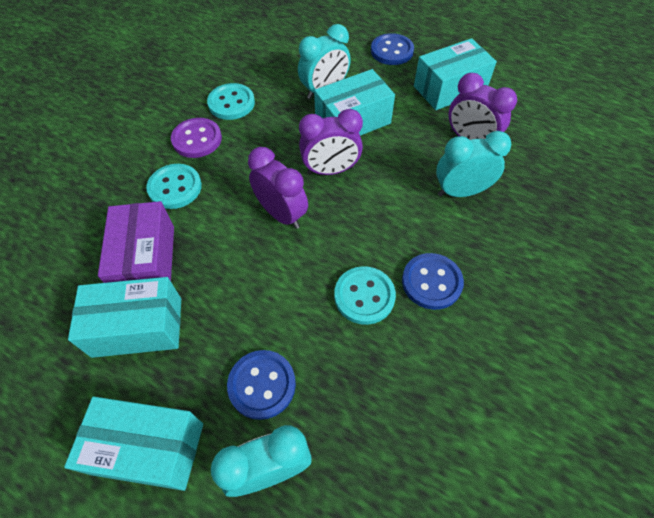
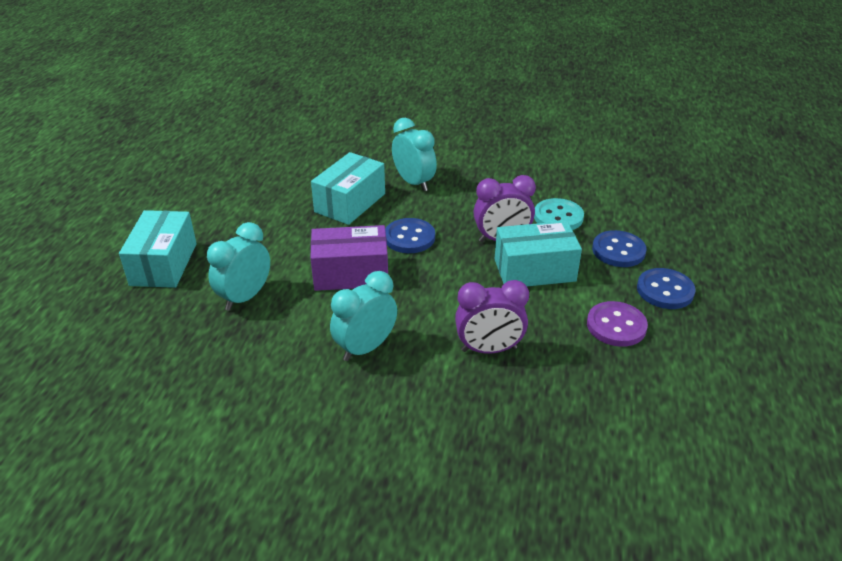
purple clock: 3 -> 2
turquoise box: 4 -> 3
turquoise button: 3 -> 1

